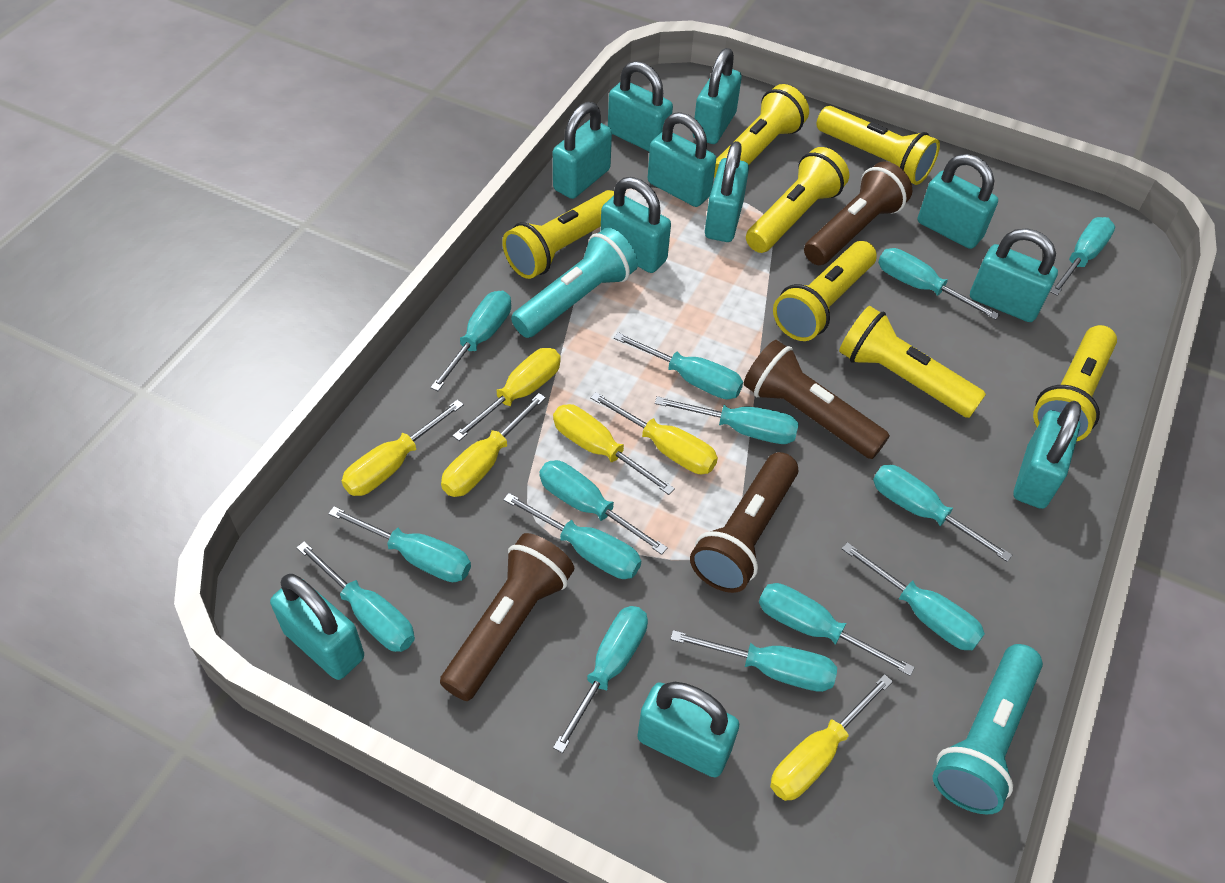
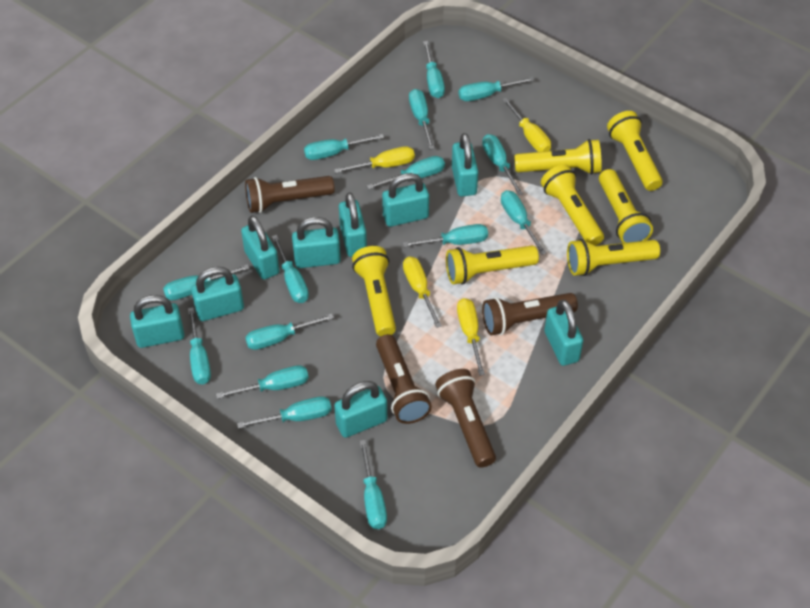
turquoise flashlight: 2 -> 0
turquoise padlock: 11 -> 9
turquoise screwdriver: 14 -> 15
yellow screwdriver: 6 -> 4

